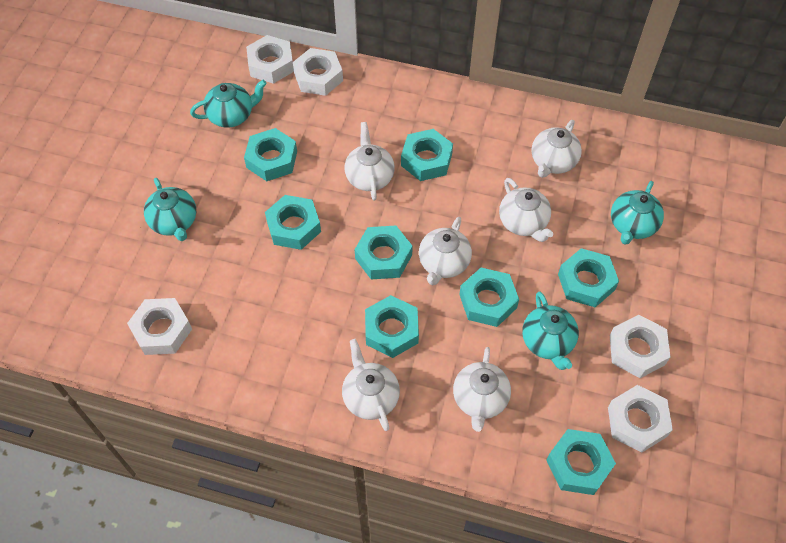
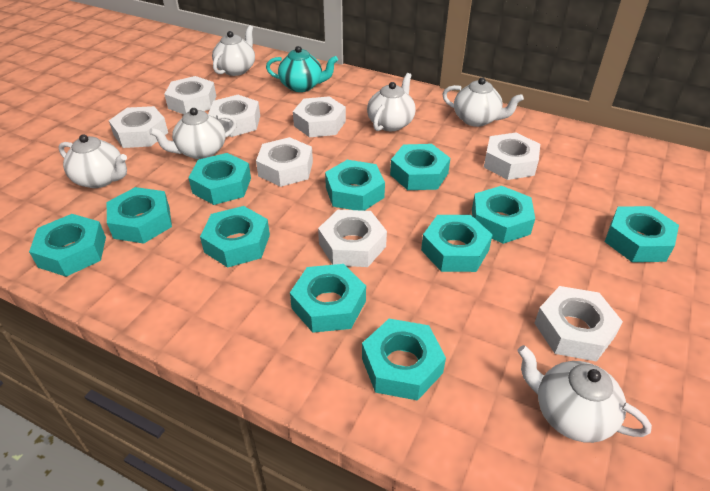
turquoise nut: 8 -> 11
turquoise teapot: 4 -> 1
white nut: 5 -> 8

